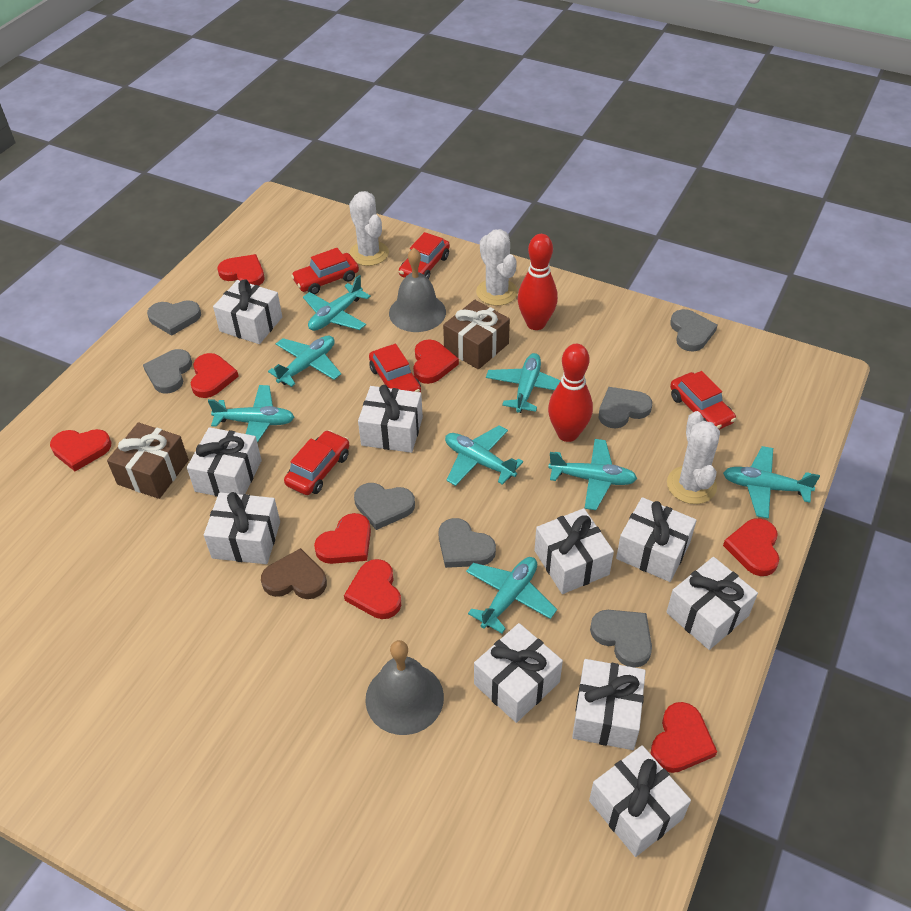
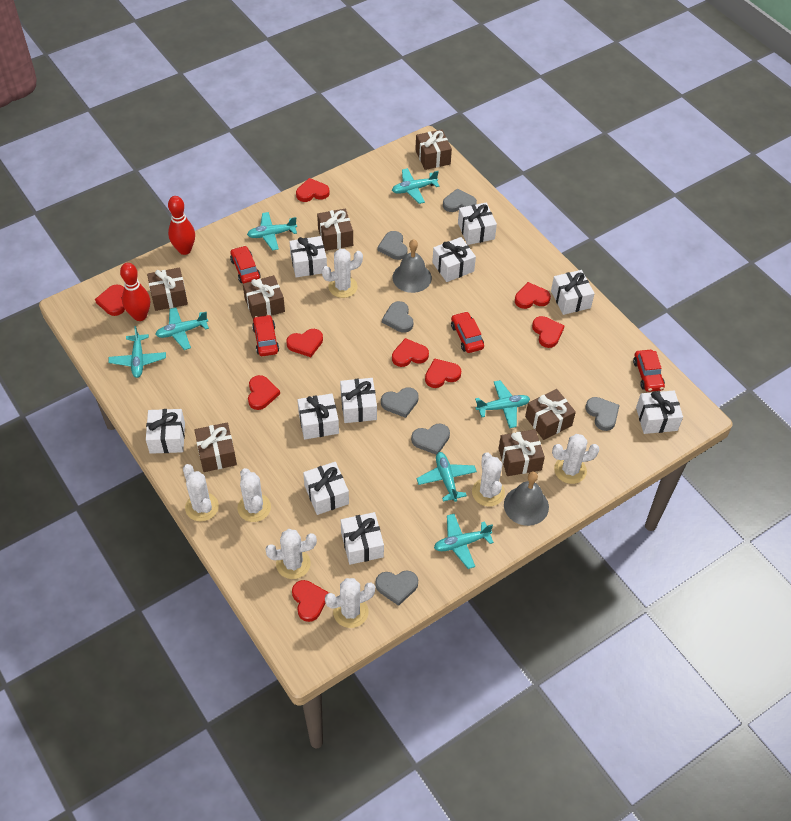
brown gift: 2 -> 7
brown heart: 1 -> 0
red car: 5 -> 4
red heart: 8 -> 9
turquoise plane: 8 -> 7
white cactus: 3 -> 7

